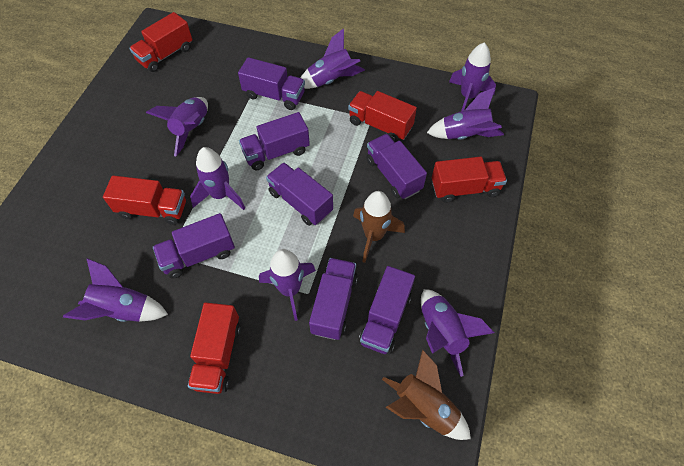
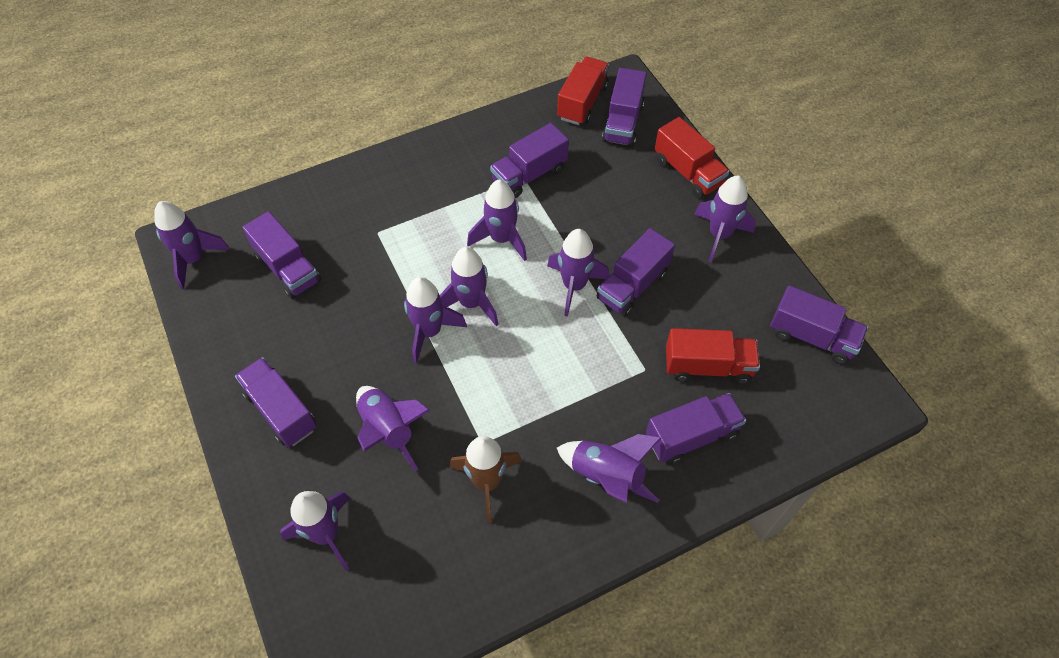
brown rocket: 2 -> 1
purple rocket: 8 -> 9
red truck: 5 -> 3

